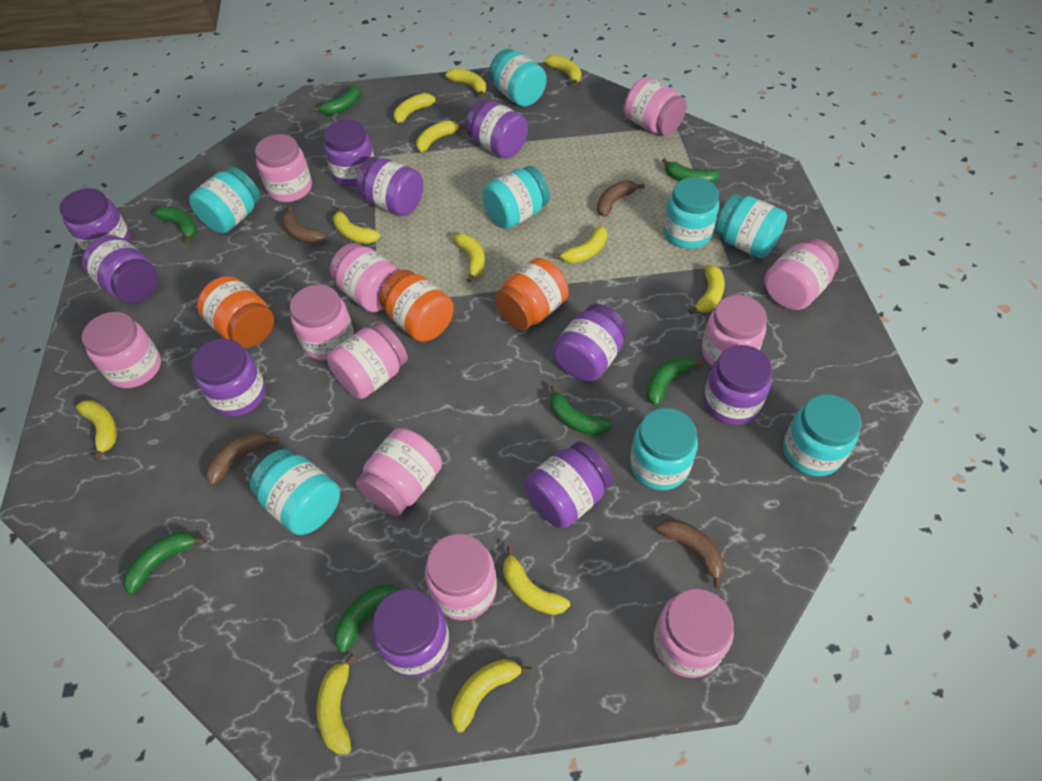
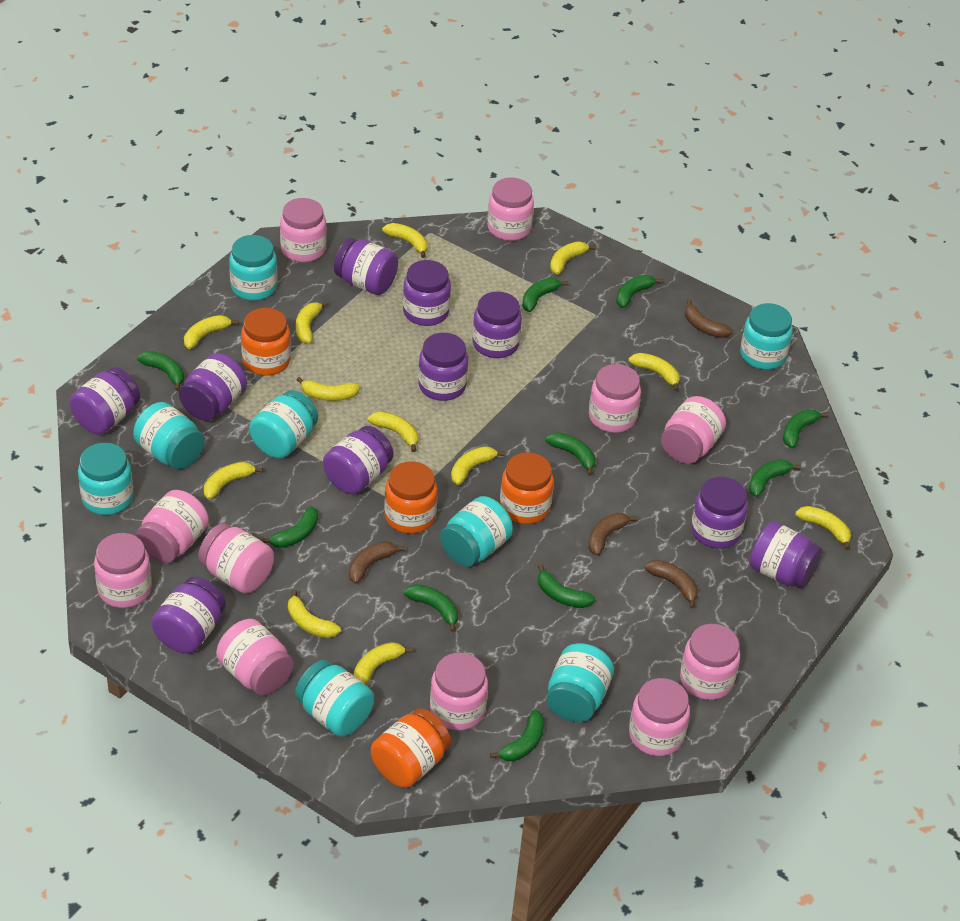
green banana: 7 -> 10
orange jar: 3 -> 4

